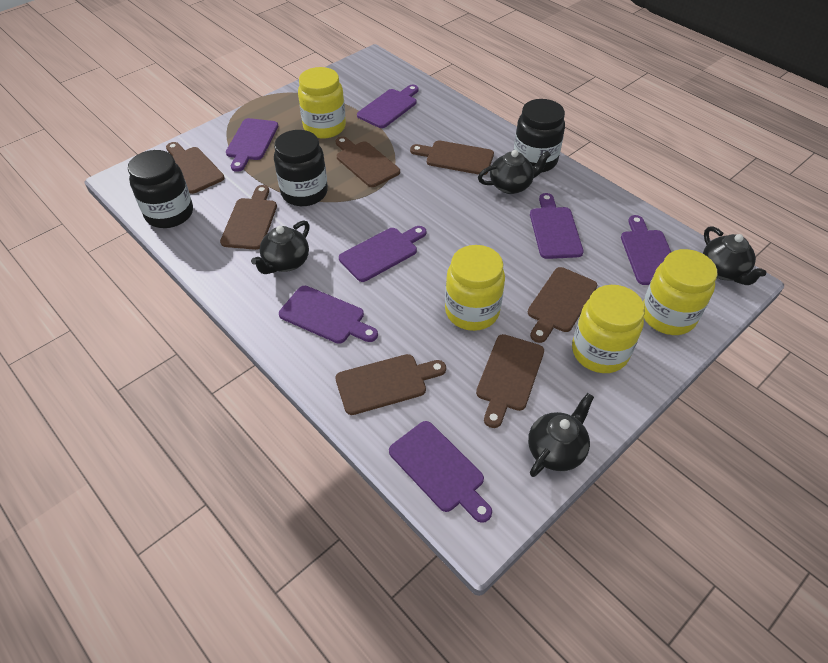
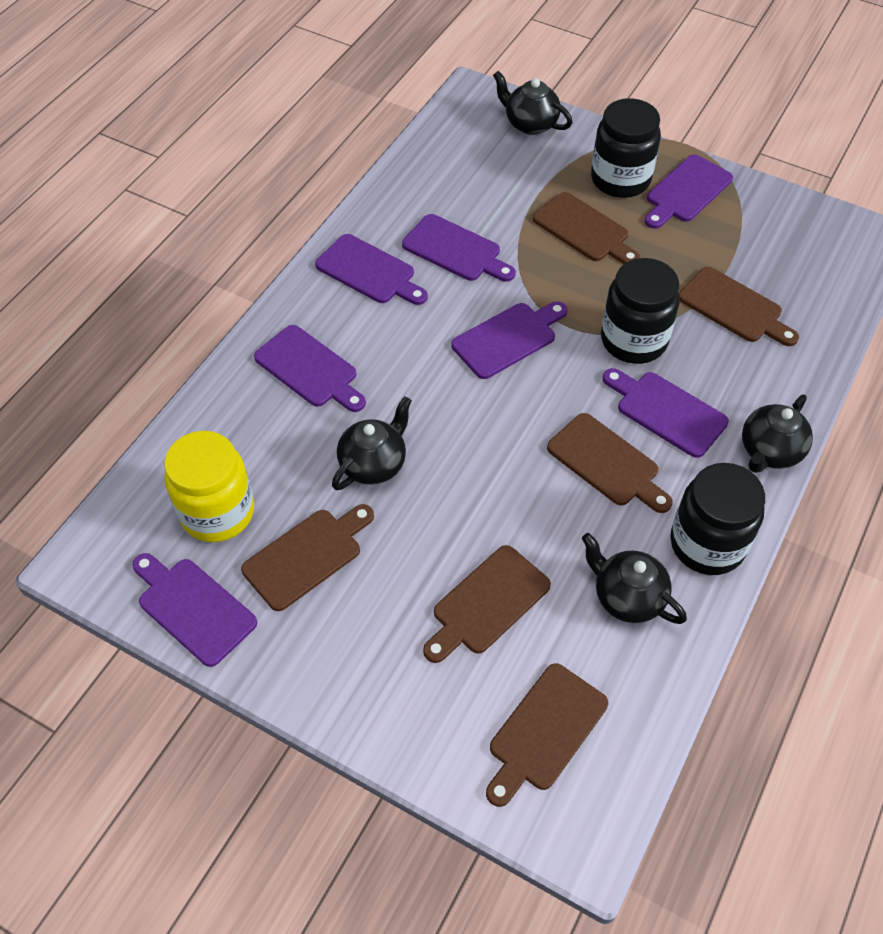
brown cutting board: 7 -> 6
yellow jar: 4 -> 1

